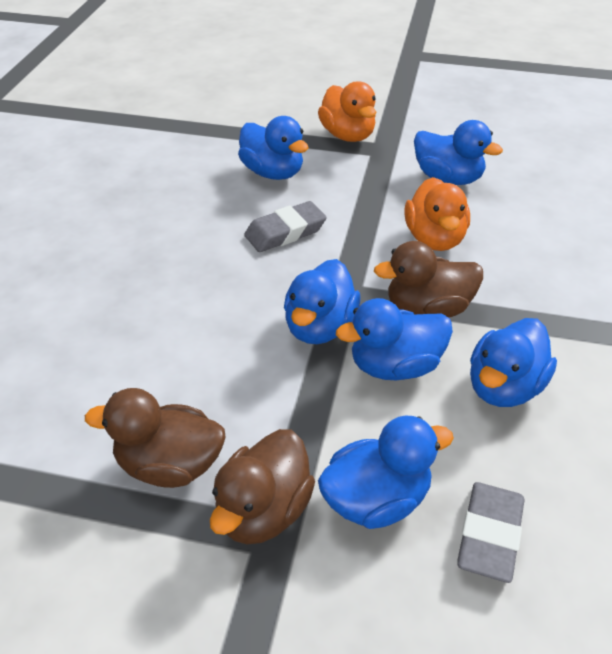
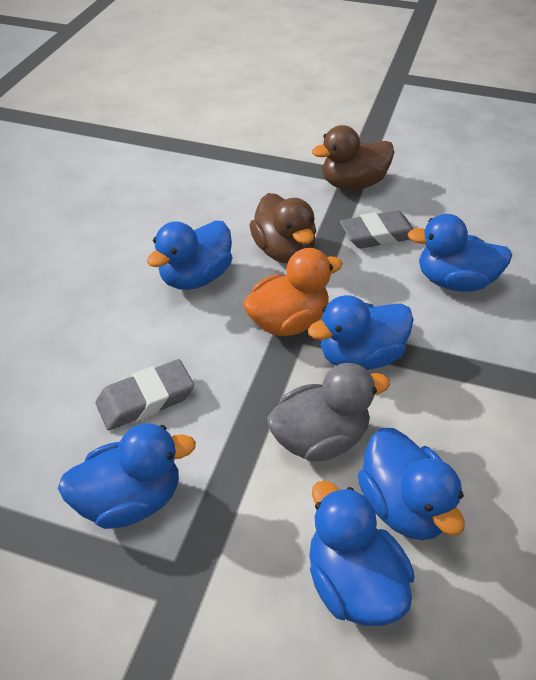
brown duck: 3 -> 2
grey duck: 0 -> 1
orange duck: 2 -> 1

